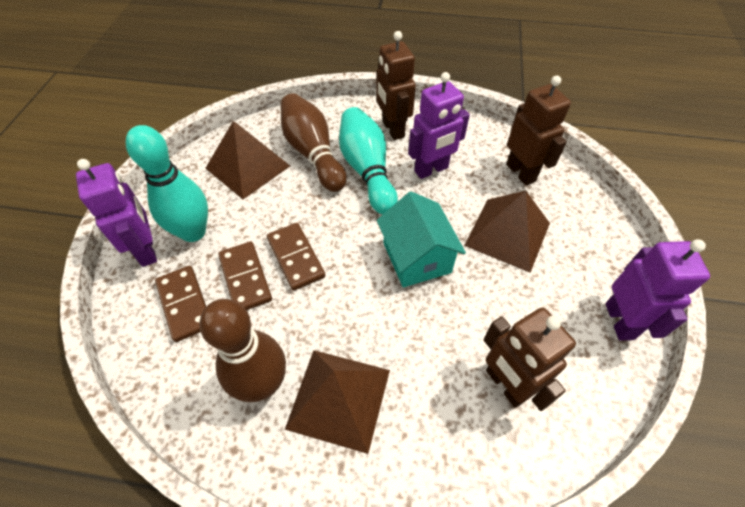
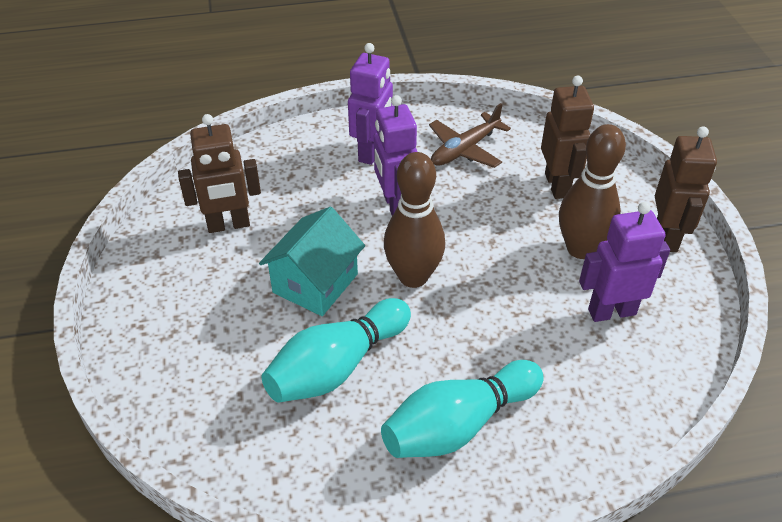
brown domino: 3 -> 0
brown plane: 0 -> 1
brown pyramid: 3 -> 0

